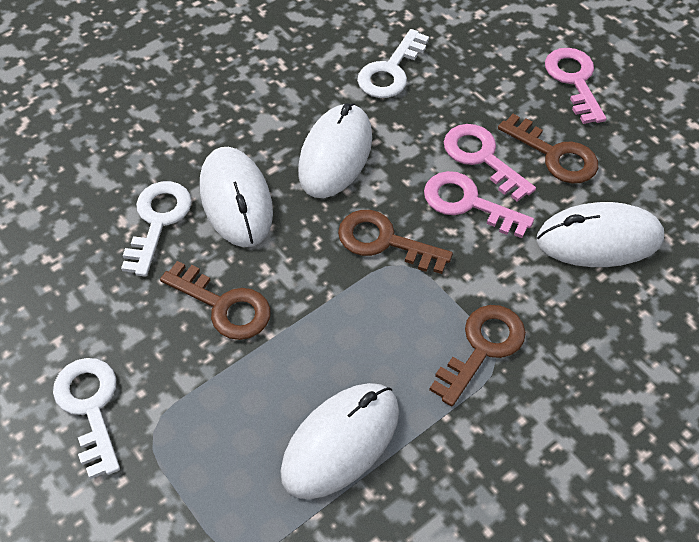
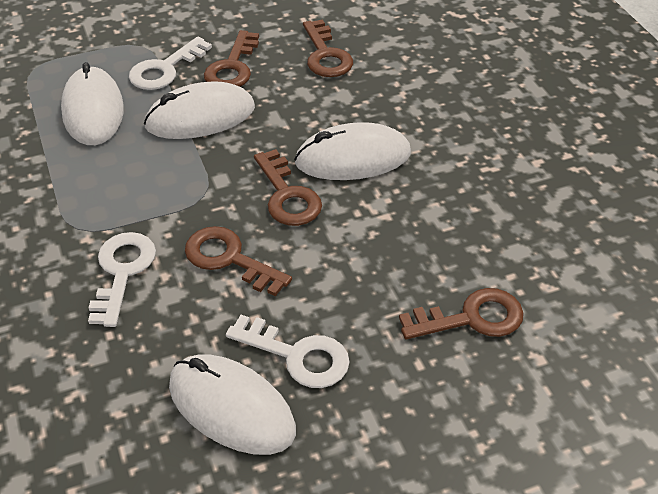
brown key: 4 -> 5
pink key: 3 -> 0

